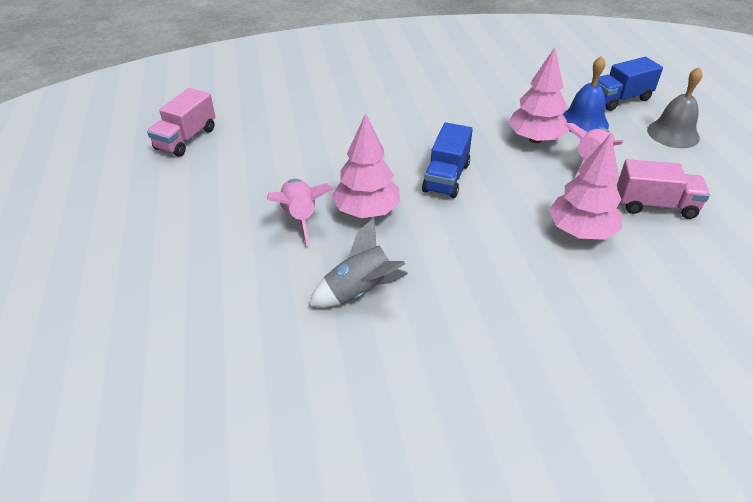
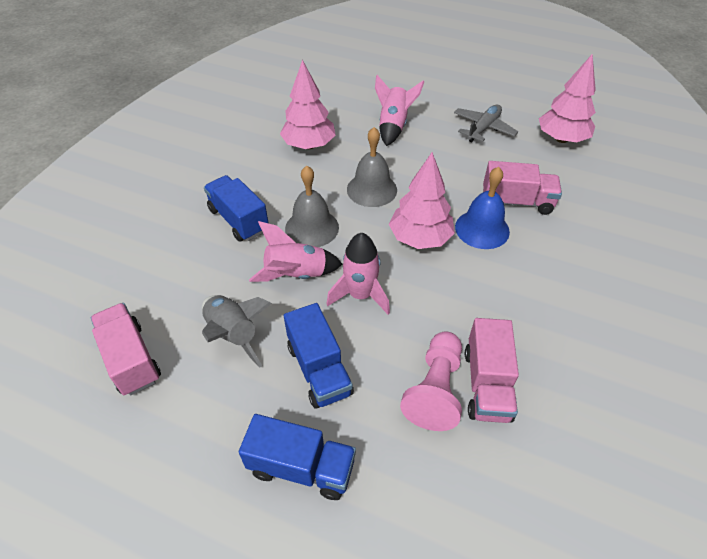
blue truck: 2 -> 3
grey bell: 1 -> 2
grey plane: 0 -> 1
pink pawn: 0 -> 1
pink rocket: 2 -> 3
pink truck: 2 -> 3

